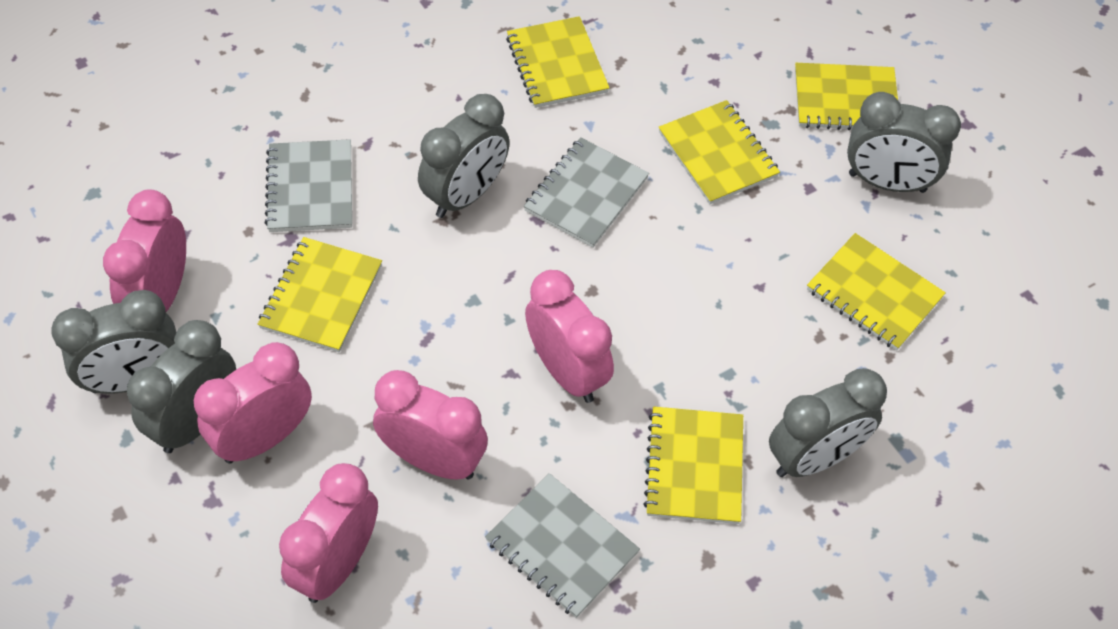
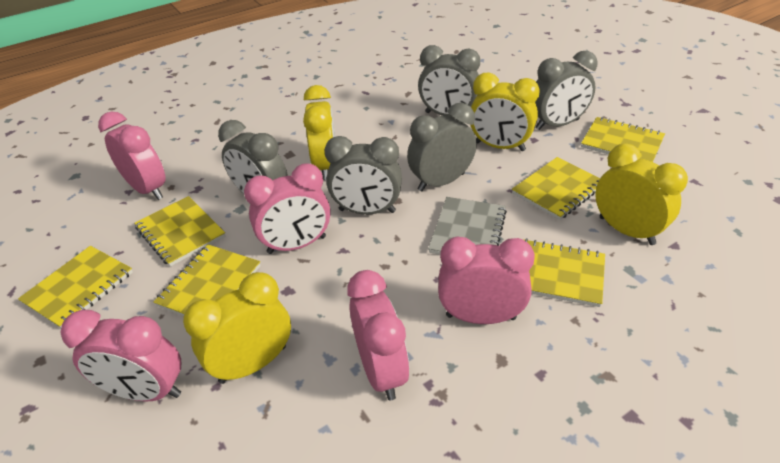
grey notebook: 3 -> 1
yellow clock: 0 -> 4

